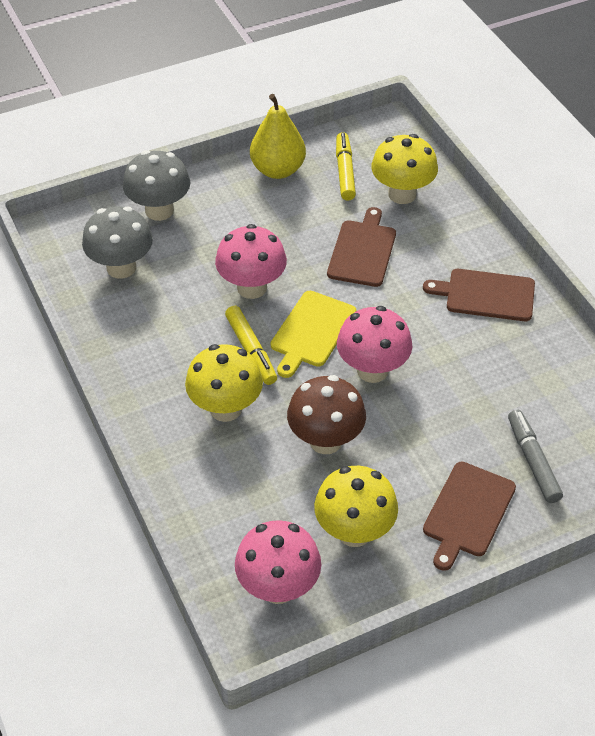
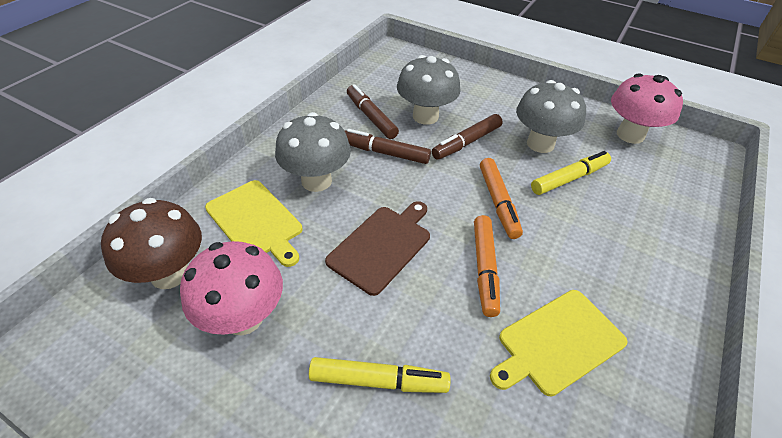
brown cutting board: 3 -> 1
brown marker: 0 -> 3
grey marker: 1 -> 0
grey mushroom: 2 -> 3
orange marker: 0 -> 2
pink mushroom: 3 -> 2
yellow cutting board: 1 -> 2
yellow mushroom: 3 -> 0
yellow pear: 1 -> 0

